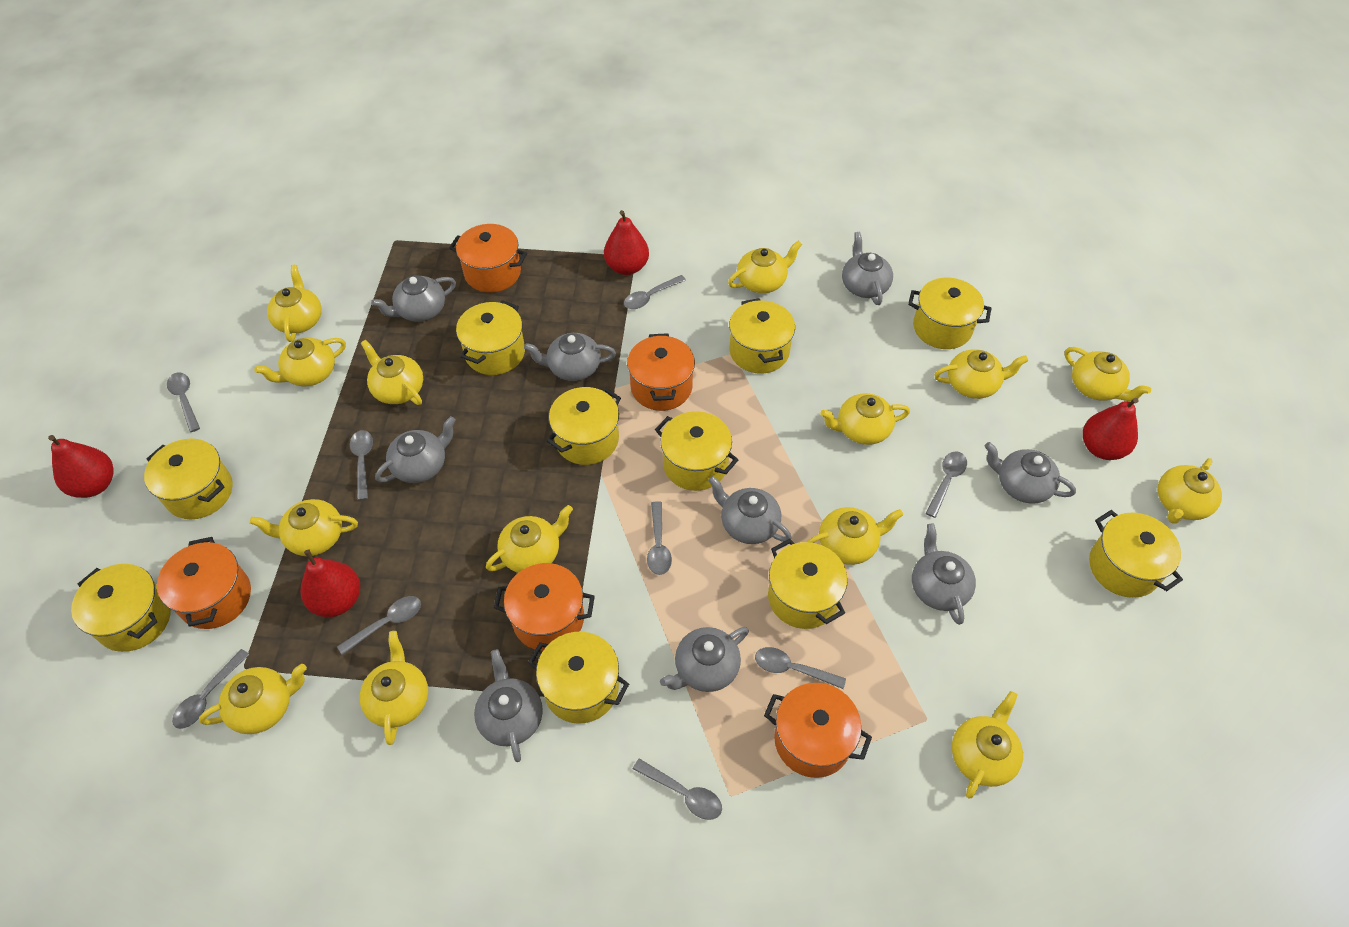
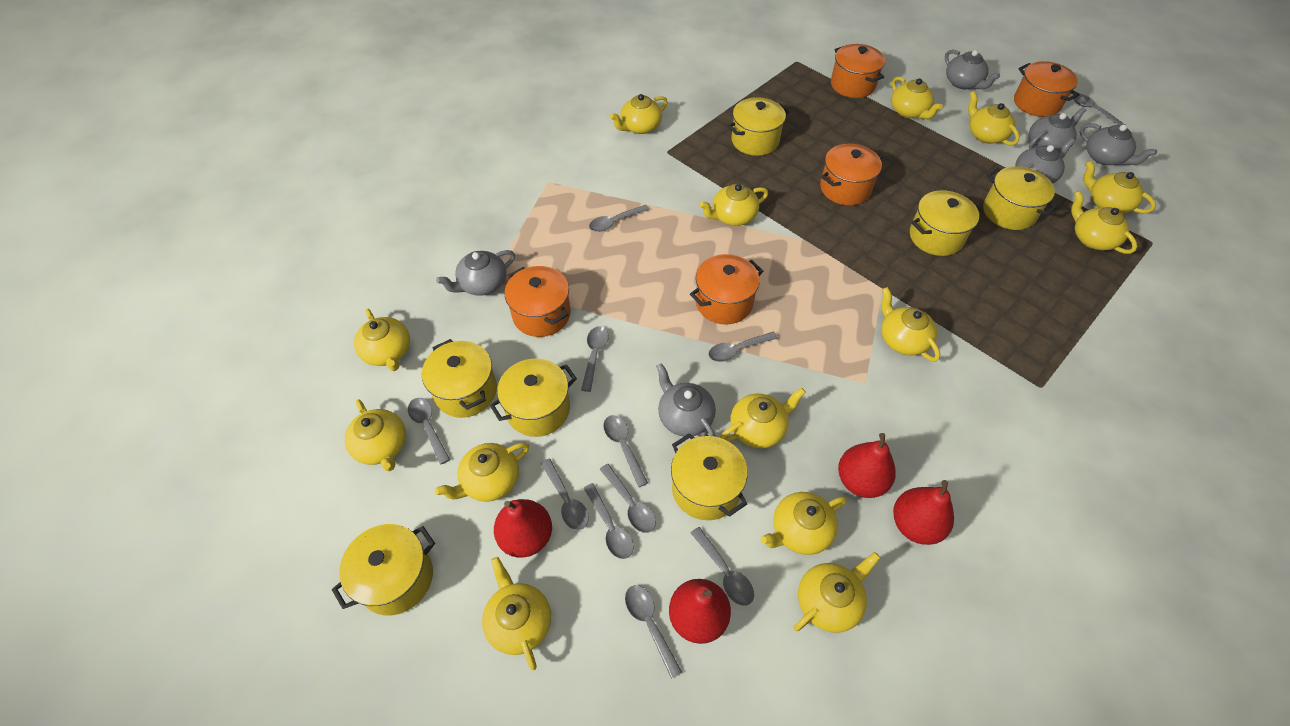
grey spoon: 9 -> 11
grey teapot: 9 -> 6
yellow pot: 10 -> 7

